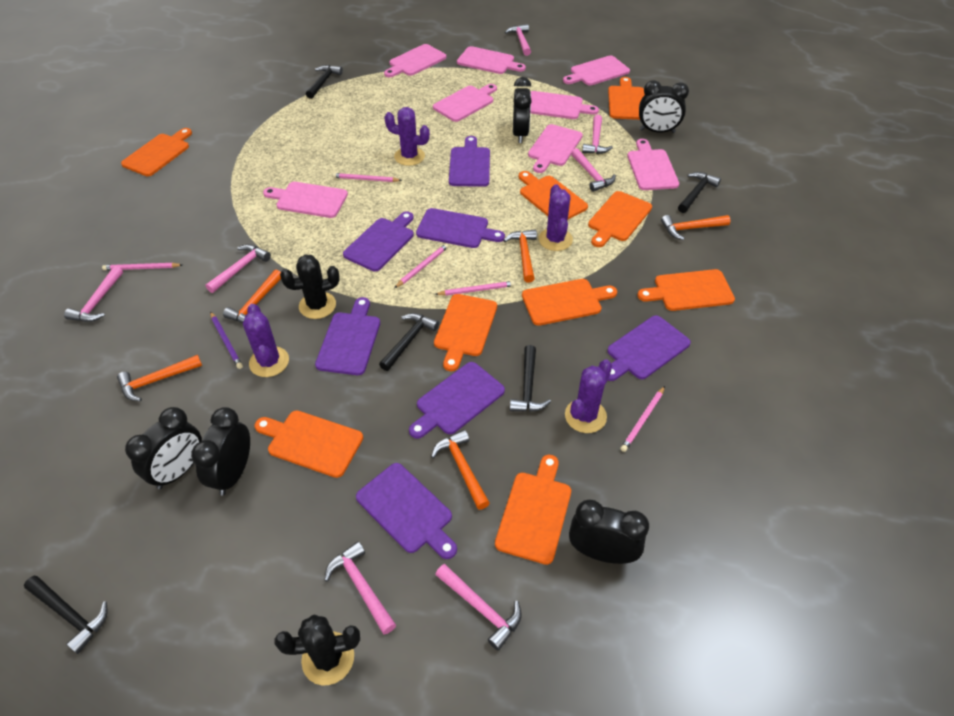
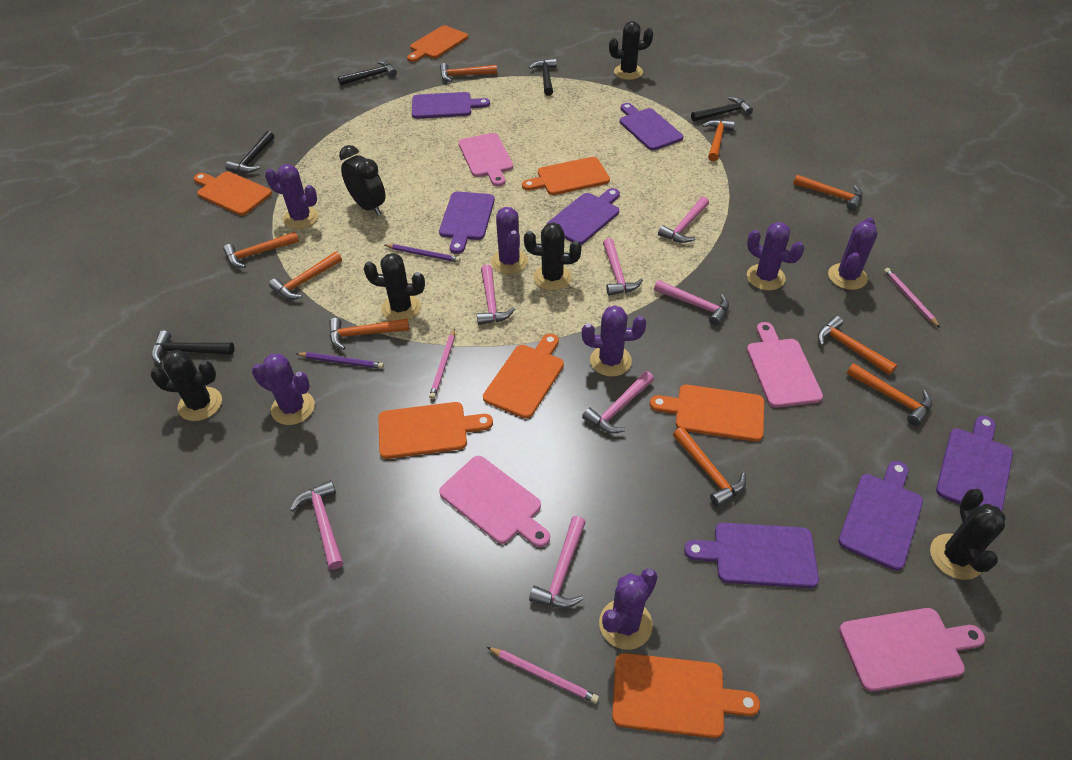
black cactus: 2 -> 5
black clock: 5 -> 1
orange cutting board: 9 -> 7
orange hammer: 5 -> 9
pink cutting board: 8 -> 4
pink pencil: 5 -> 3
purple cactus: 4 -> 7
purple pencil: 1 -> 2

